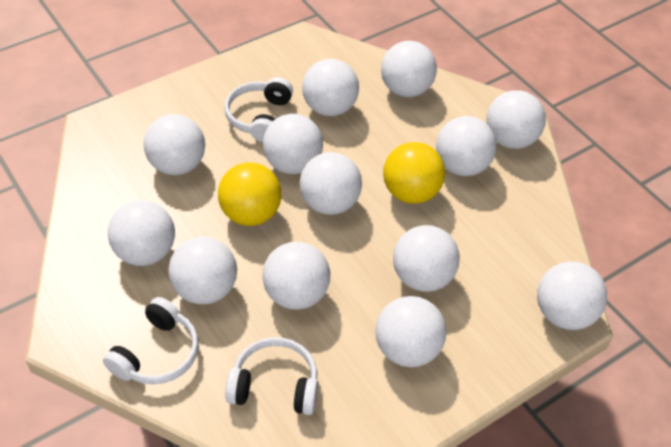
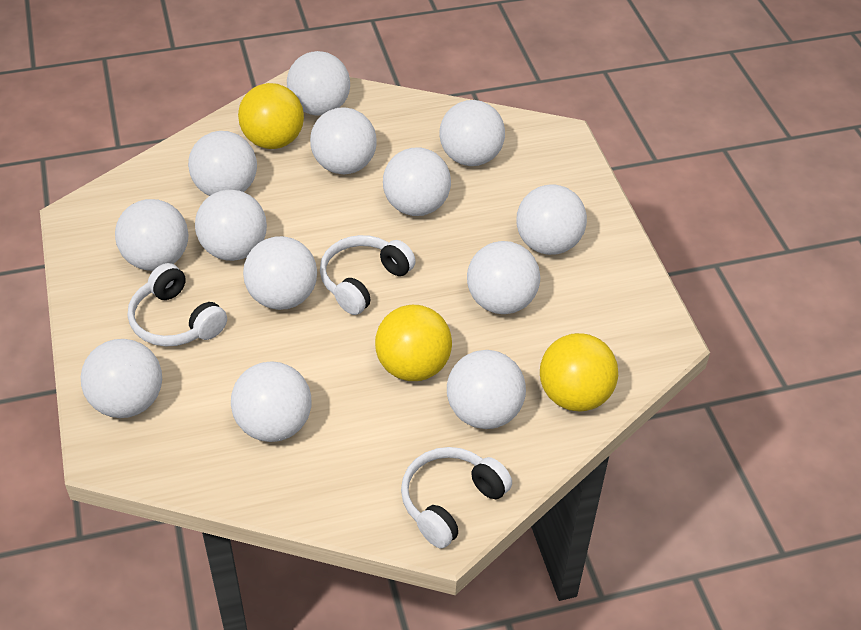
yellow ball: 2 -> 3

